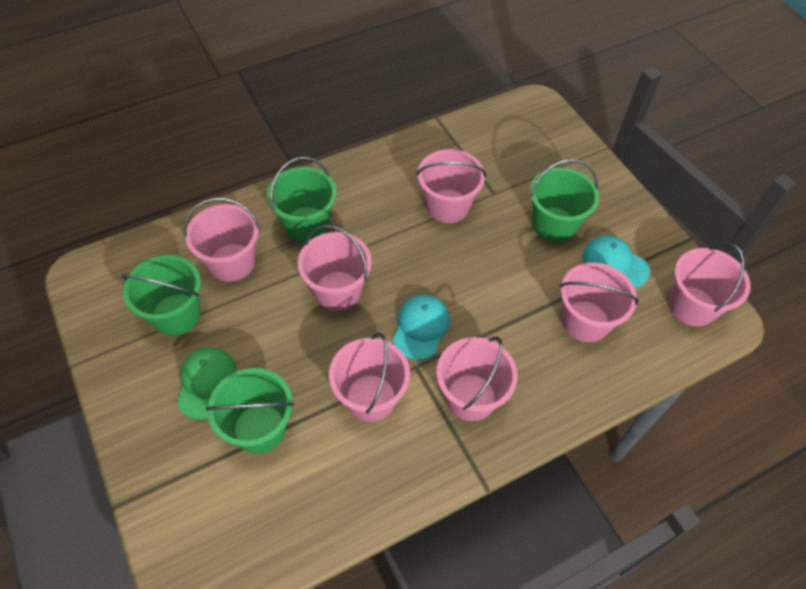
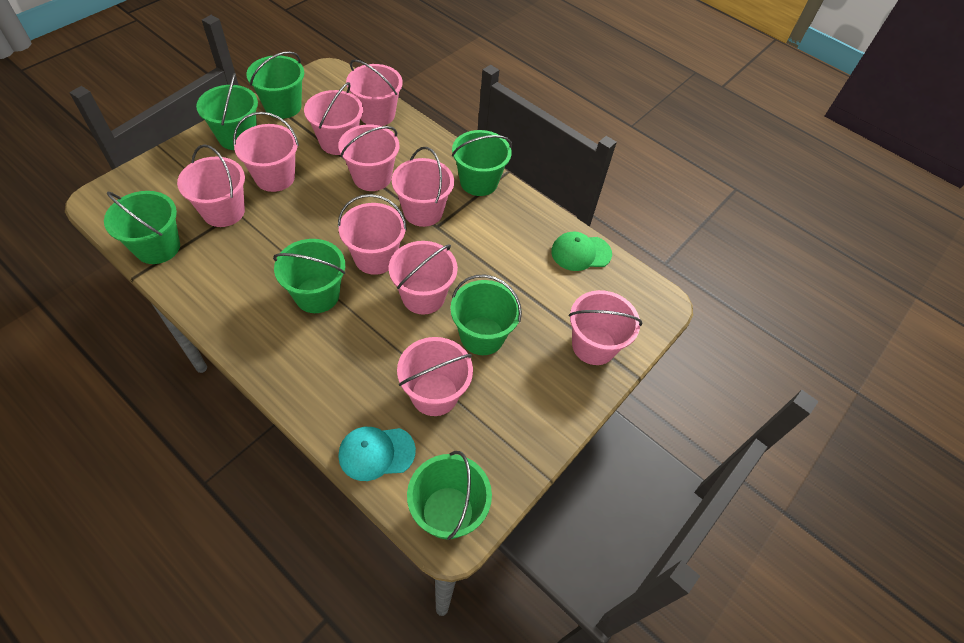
green bucket: 4 -> 7
pink bucket: 7 -> 10
turquoise cap: 2 -> 1

